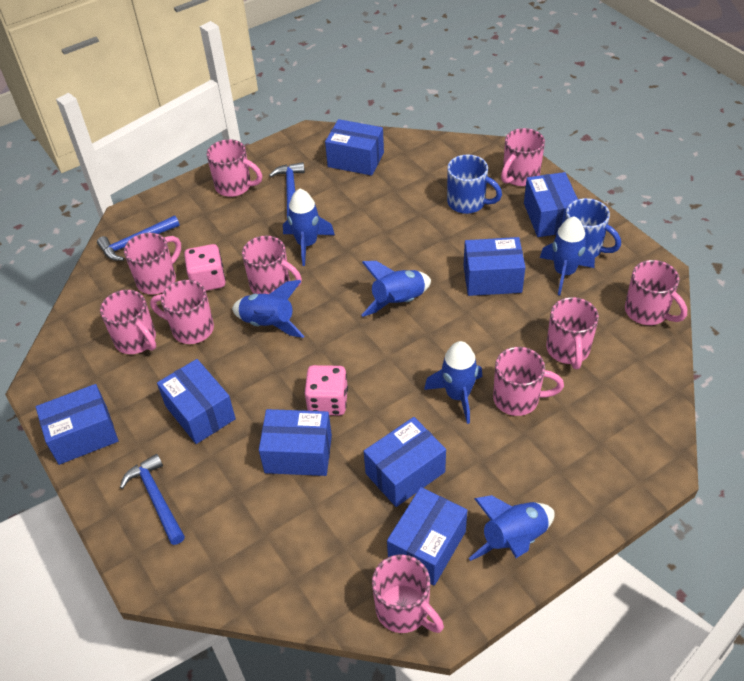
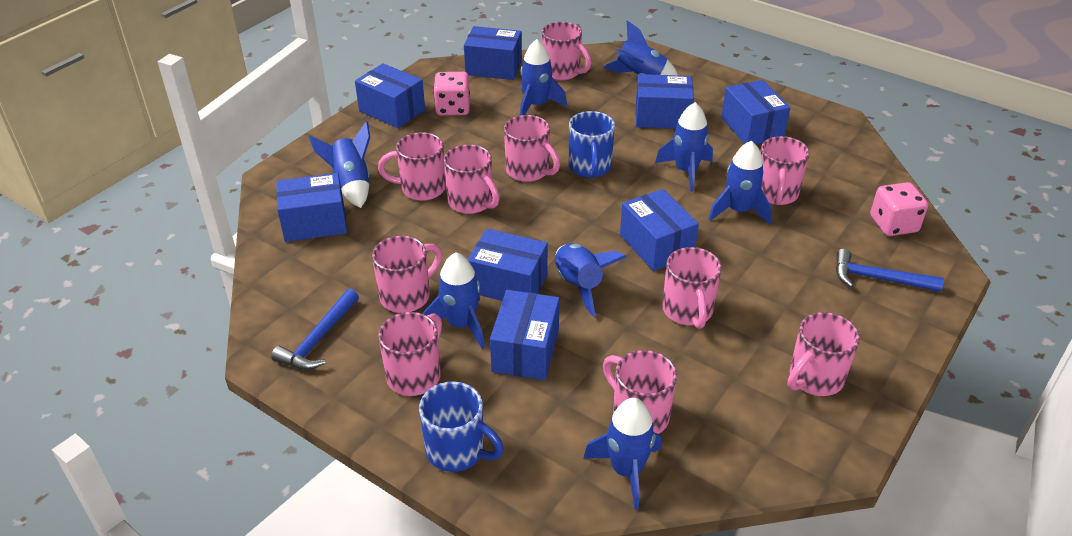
blue hammer: 3 -> 2
blue rocket: 6 -> 8

